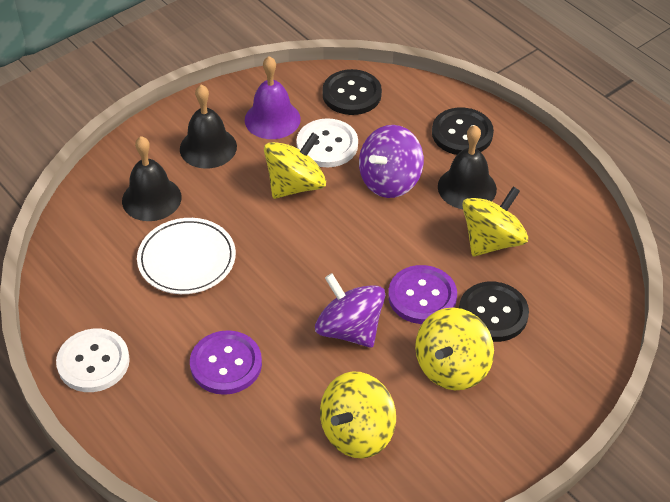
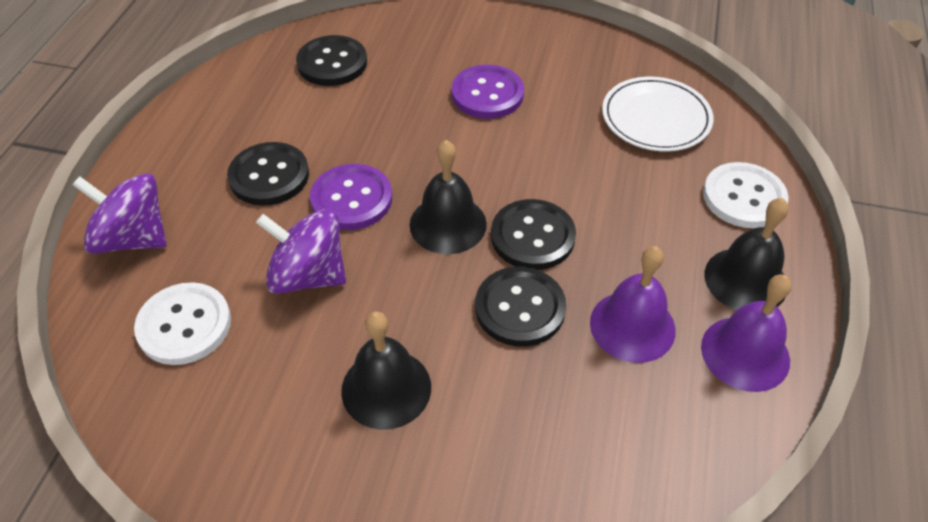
black button: 3 -> 4
purple bell: 1 -> 2
yellow spinning top: 4 -> 0

